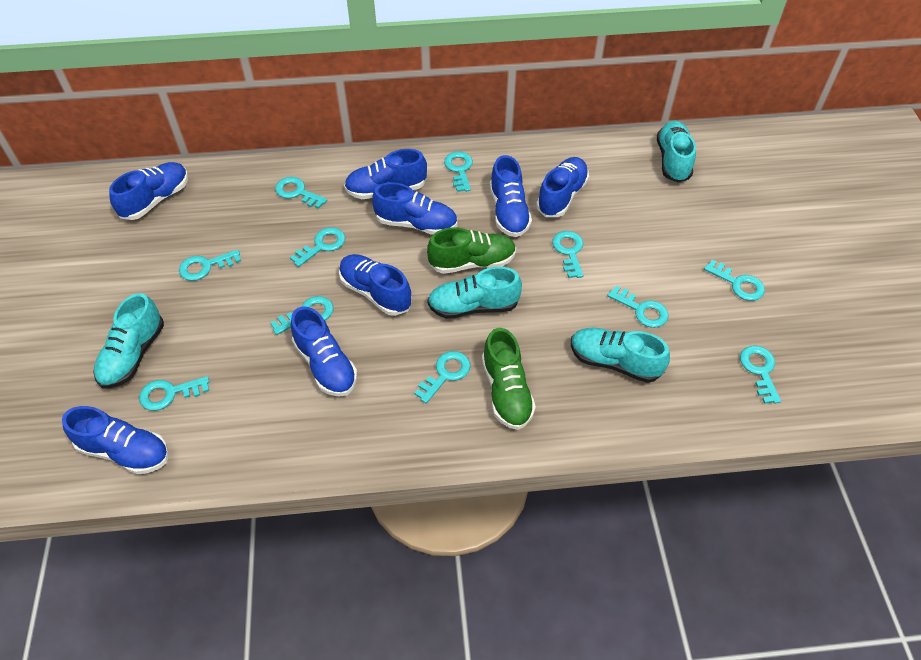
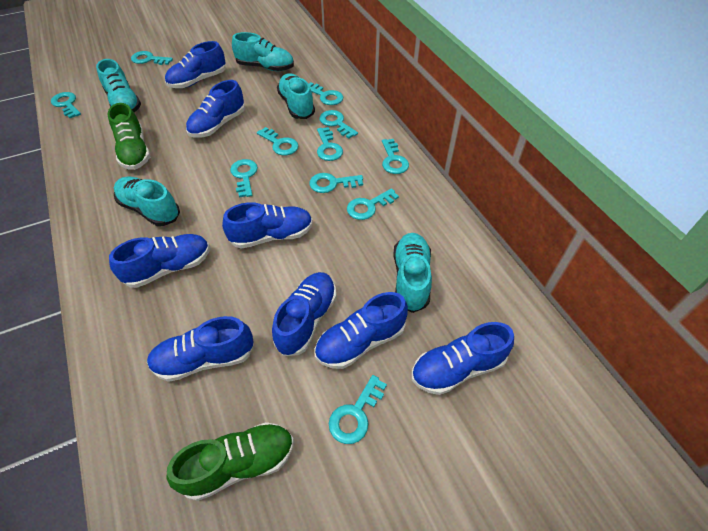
turquoise shoe: 4 -> 5

